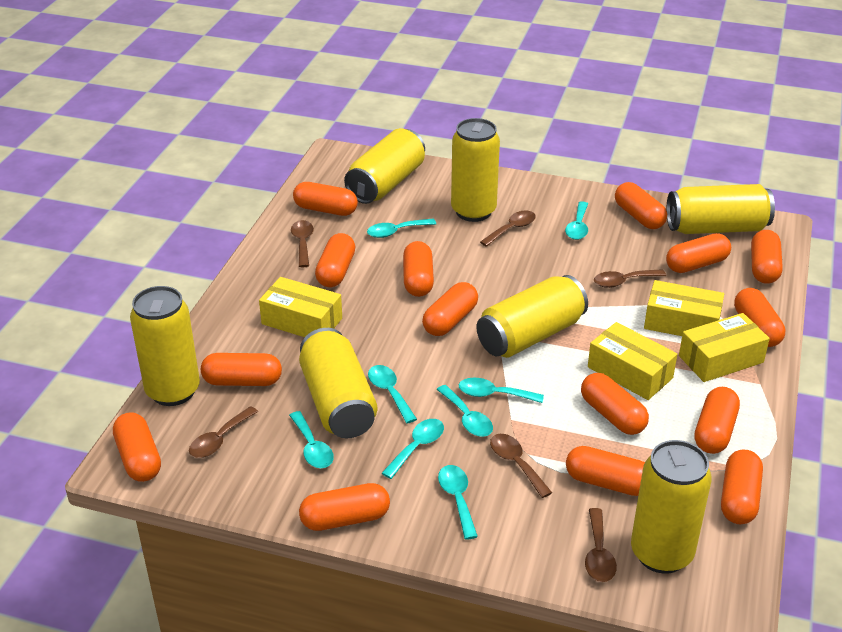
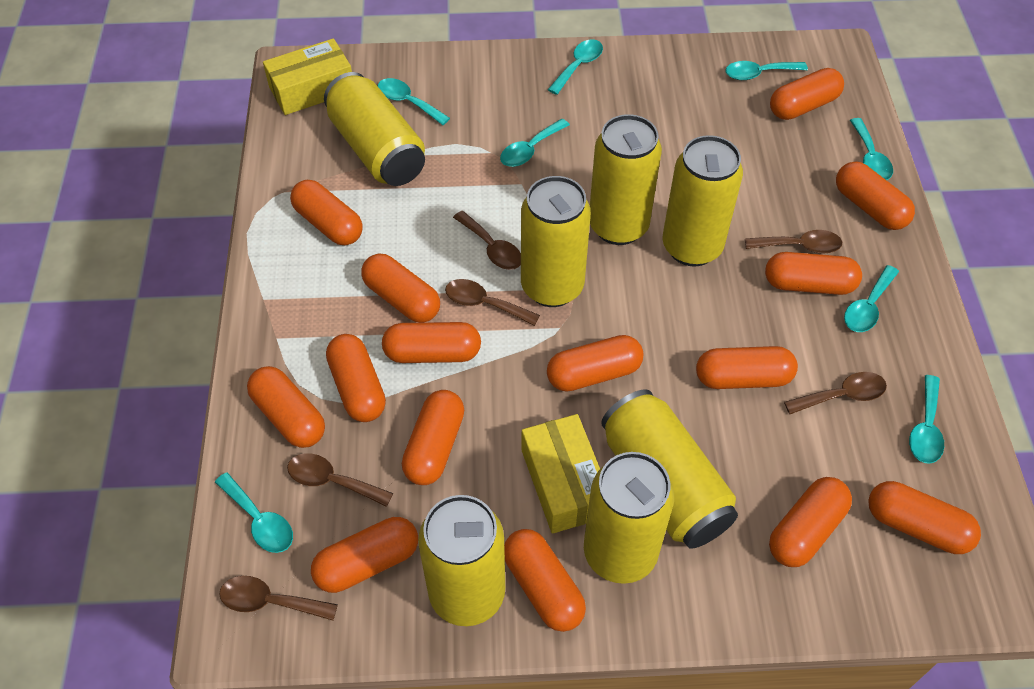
yellow box: 4 -> 2

